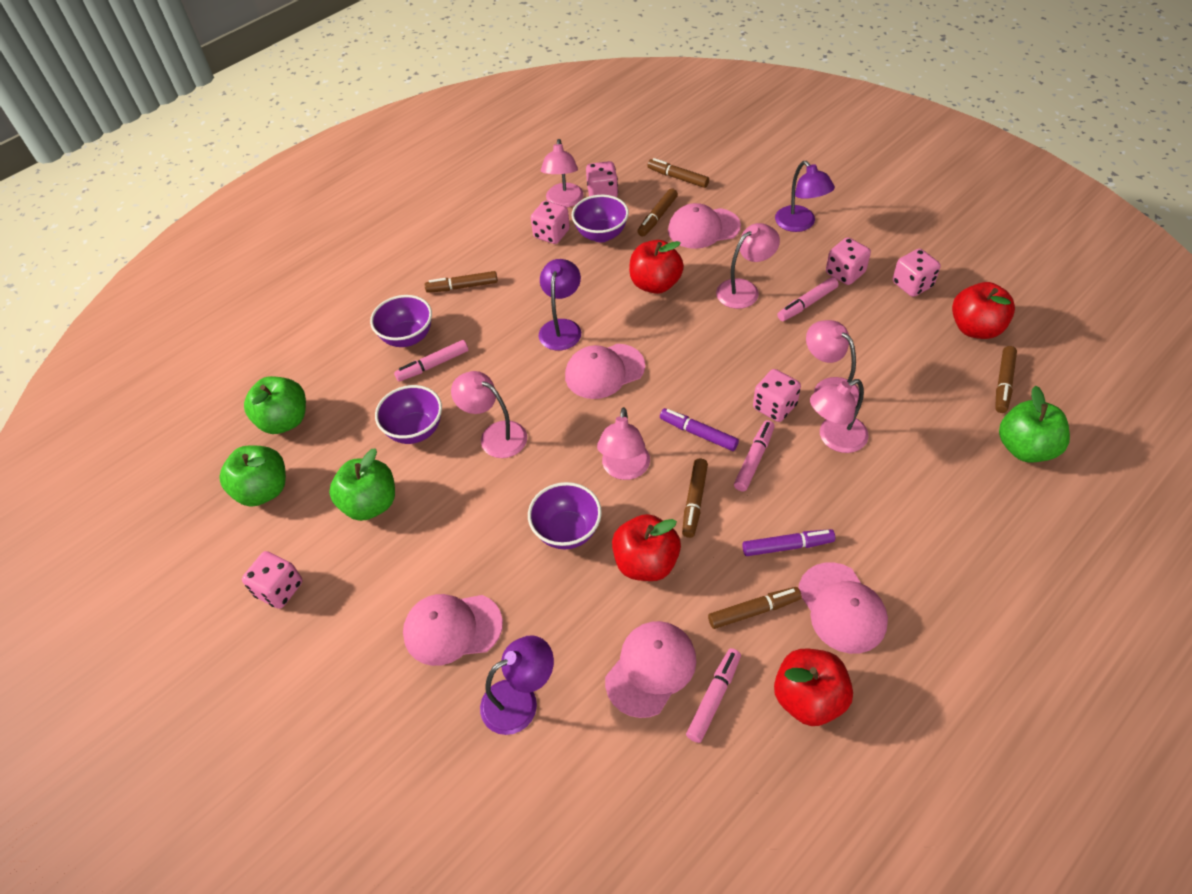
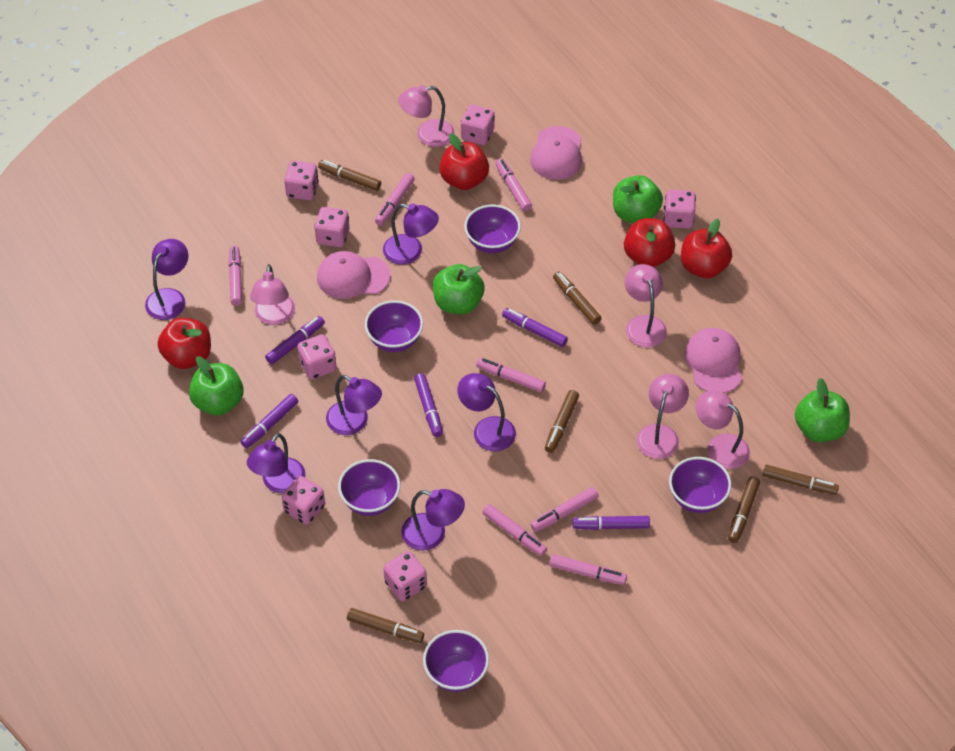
pink cap: 5 -> 3
pink dice: 6 -> 7
pink lamp: 6 -> 5
pink marker: 4 -> 7
purple bowl: 4 -> 5
purple lamp: 3 -> 6
purple marker: 2 -> 5

